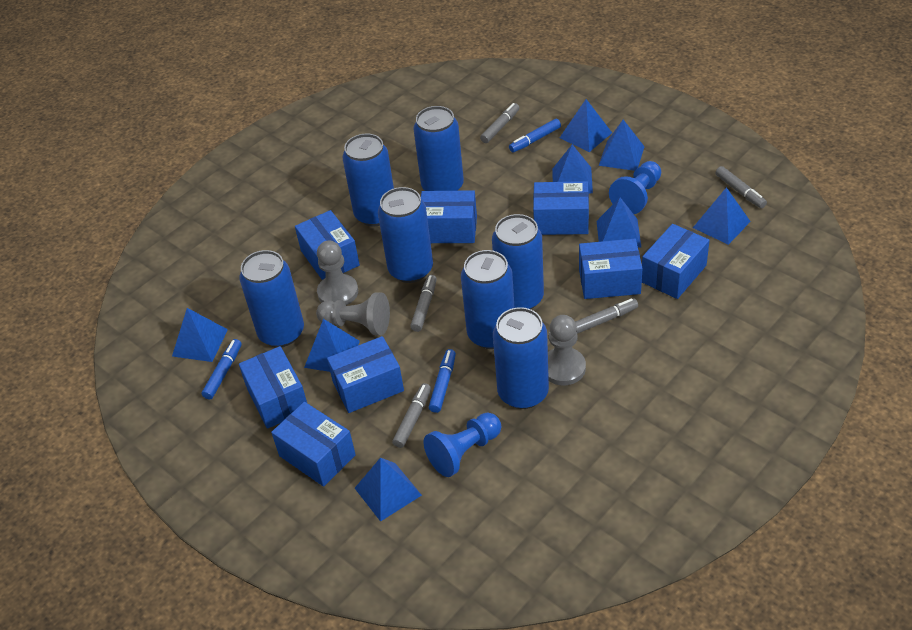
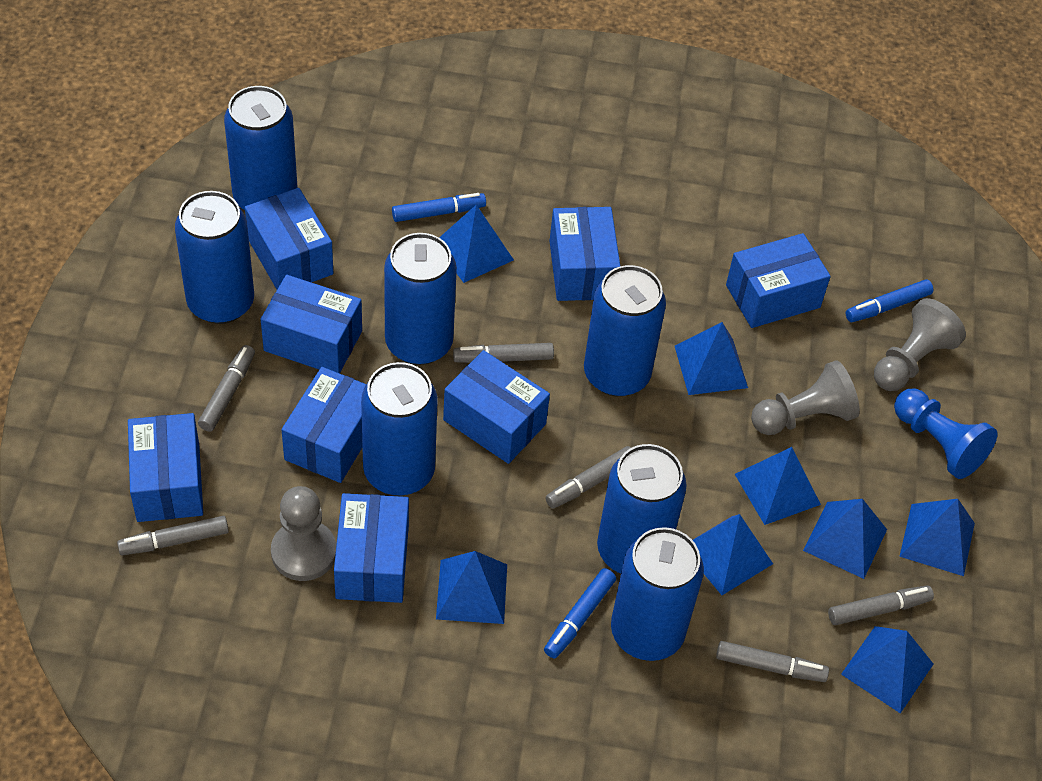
blue pawn: 2 -> 1
grey marker: 5 -> 6

